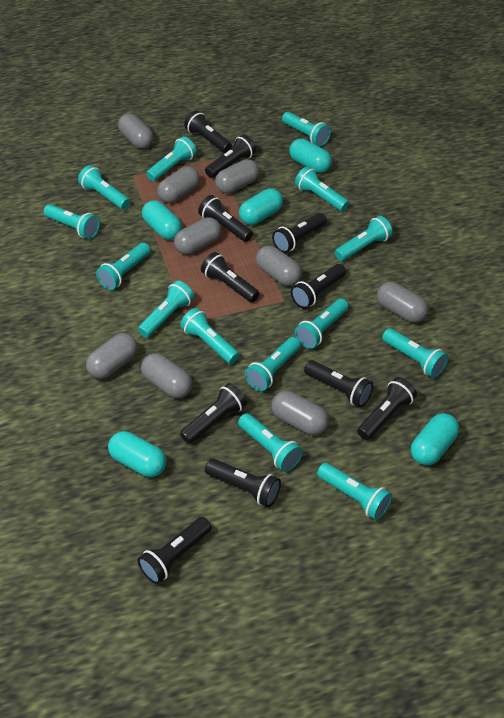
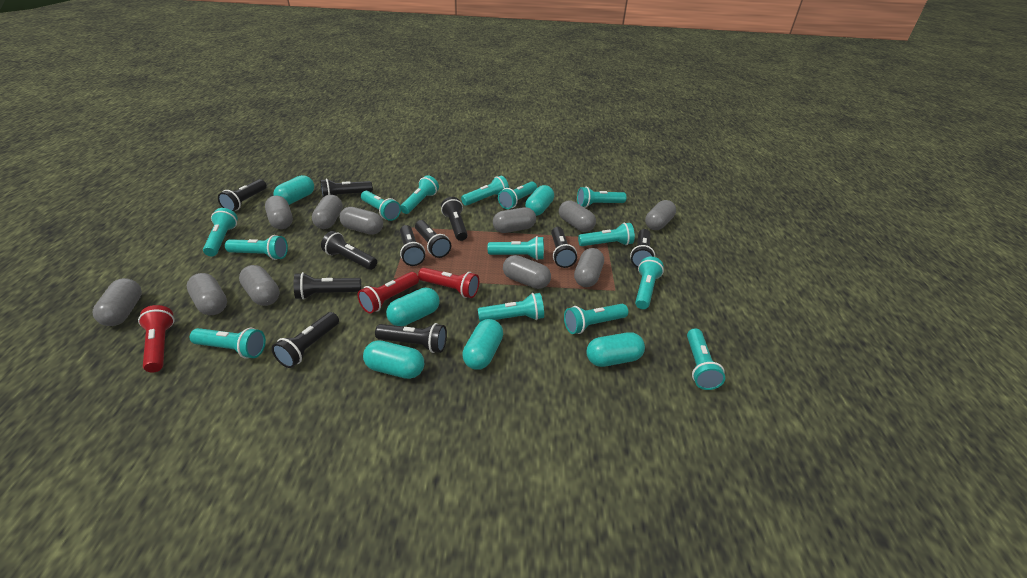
grey capsule: 9 -> 11
red flashlight: 0 -> 3
turquoise capsule: 5 -> 6

